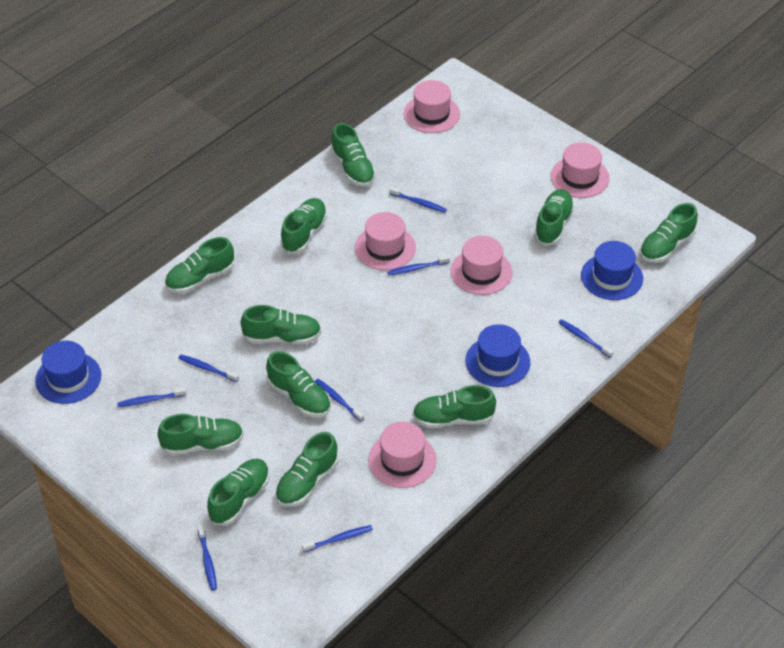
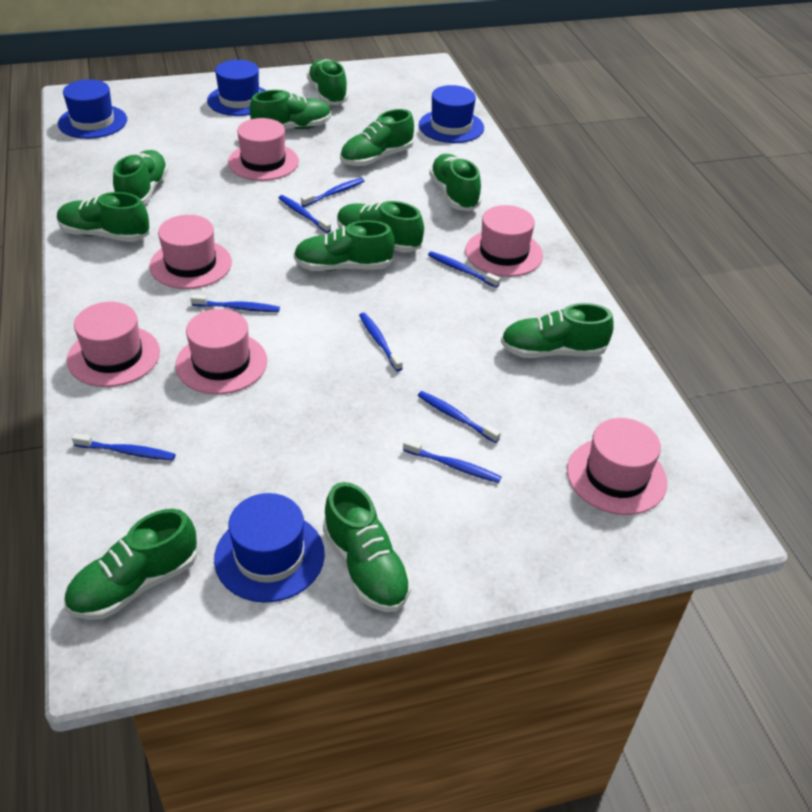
blue hat: 3 -> 4
pink hat: 5 -> 6

